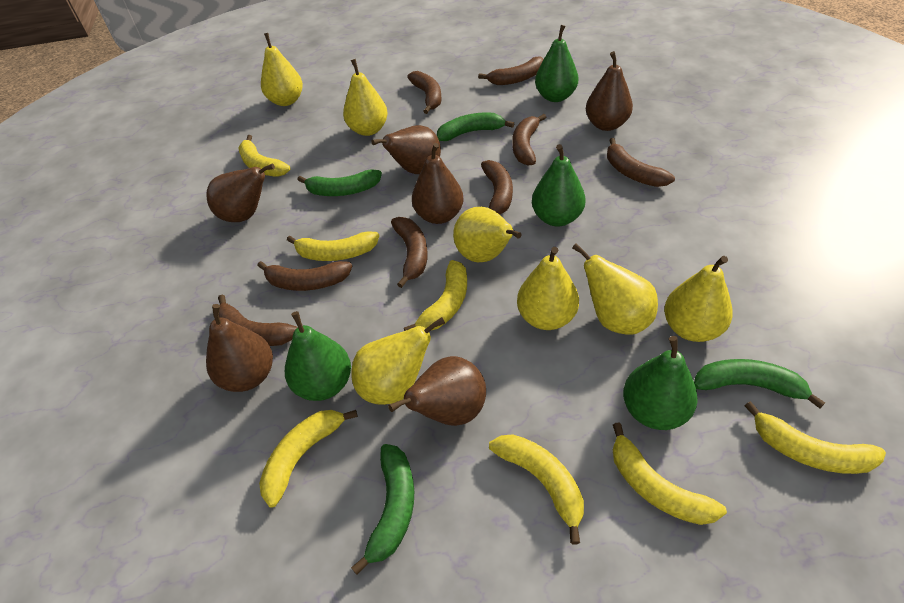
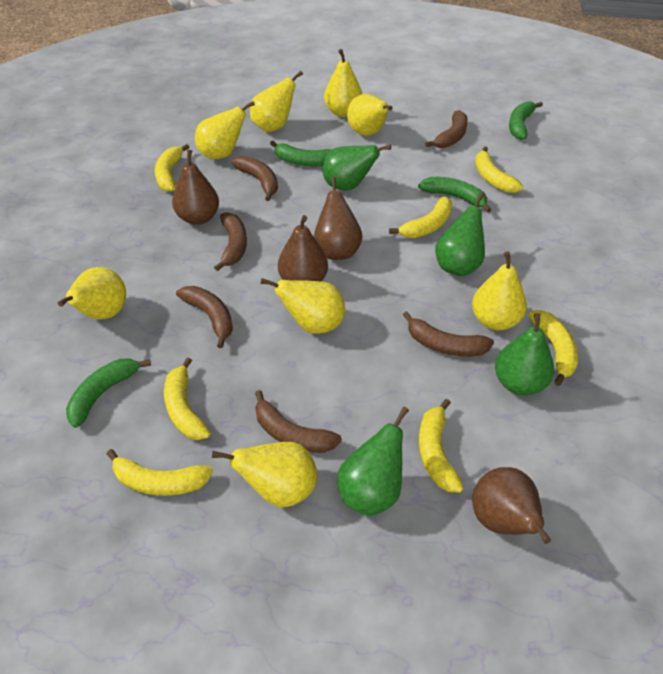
brown banana: 8 -> 6
brown pear: 6 -> 4
yellow pear: 7 -> 8

